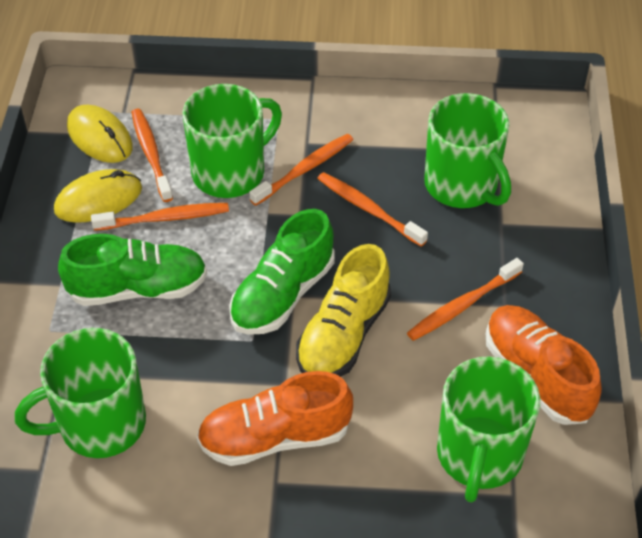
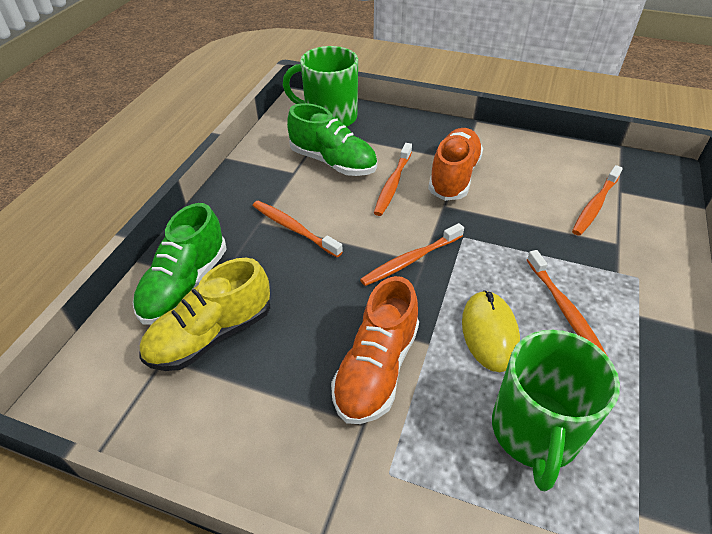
green mug: 4 -> 2
yellow mouse: 2 -> 1

